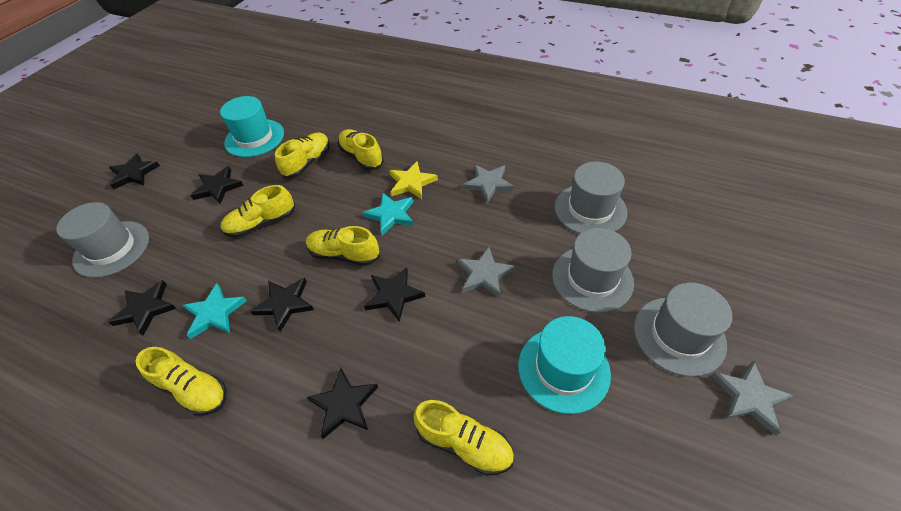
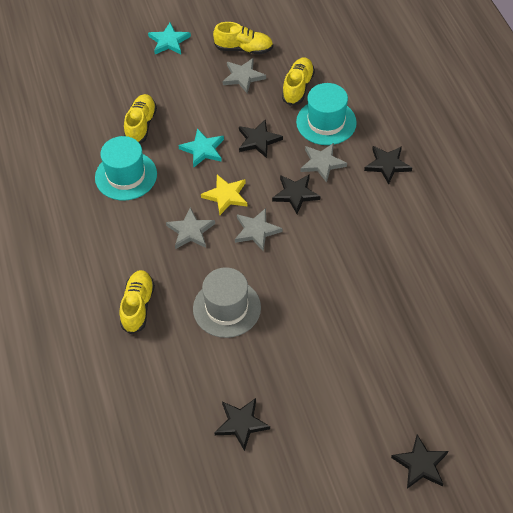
black star: 6 -> 5
grey hat: 4 -> 1
grey star: 3 -> 4
yellow shoe: 6 -> 4

